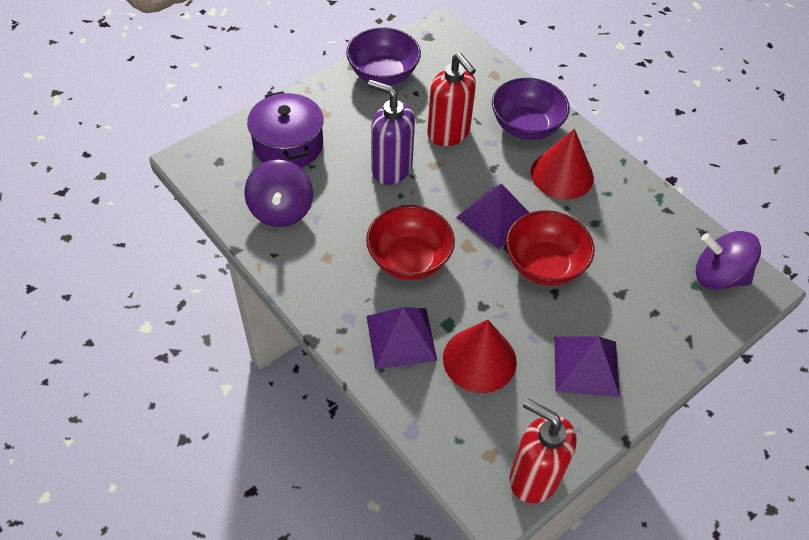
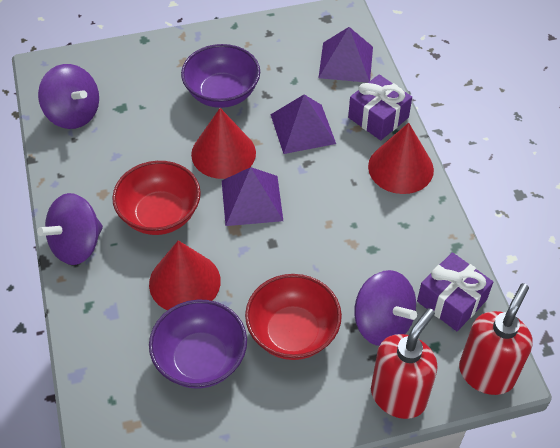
purple gift: 0 -> 2
purple pot: 1 -> 0
purple soap dispenser: 1 -> 0
purple spinning top: 2 -> 3
red cone: 2 -> 3

